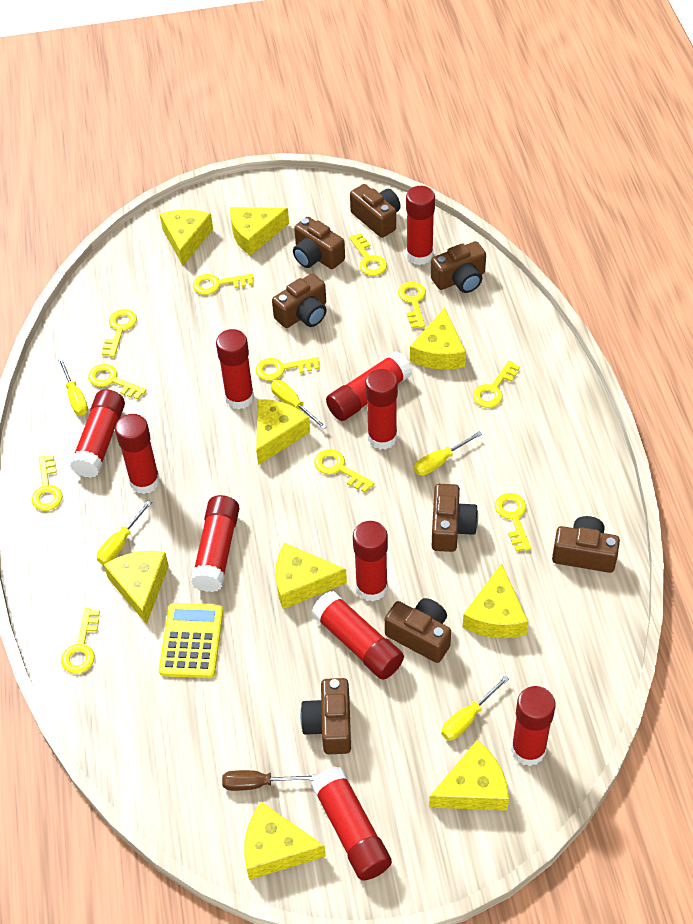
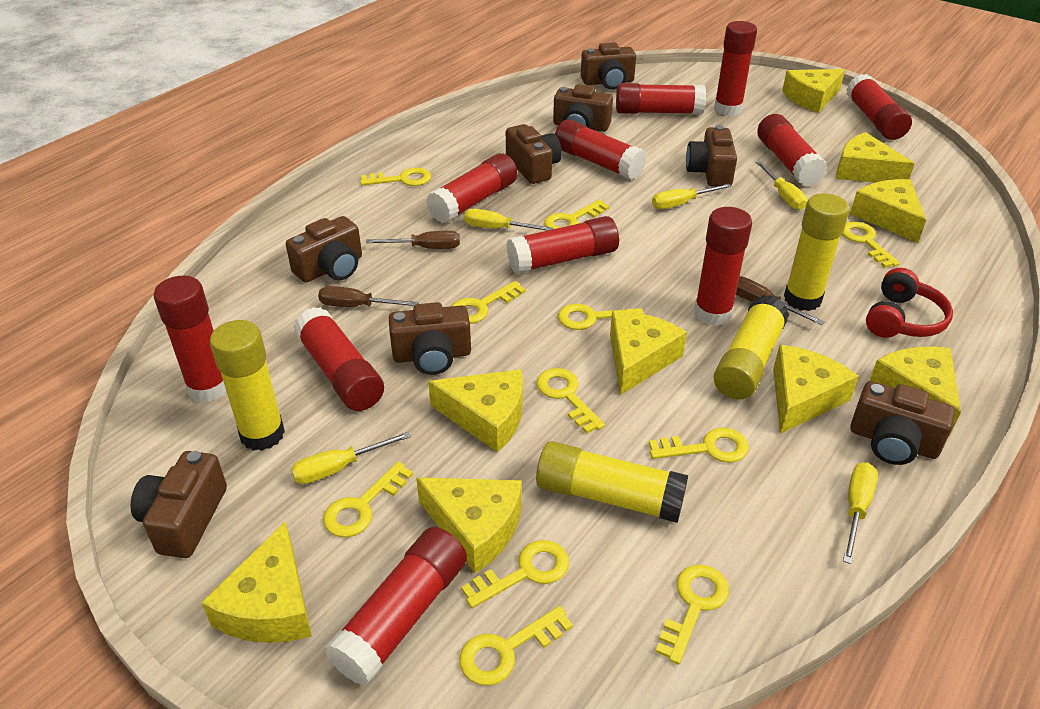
brown screwdriver: 1 -> 3
red headphones: 0 -> 1
yellow calculator: 1 -> 0
yellow glue stick: 0 -> 4

